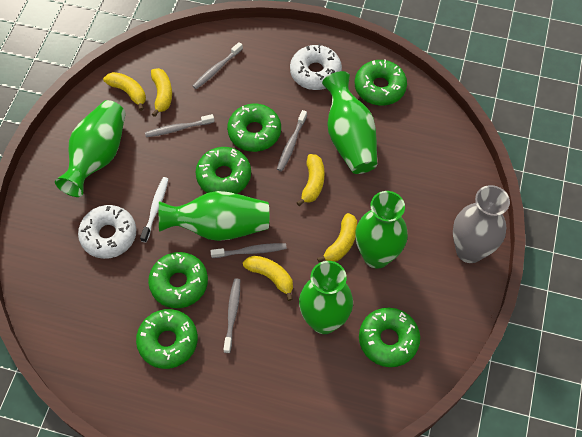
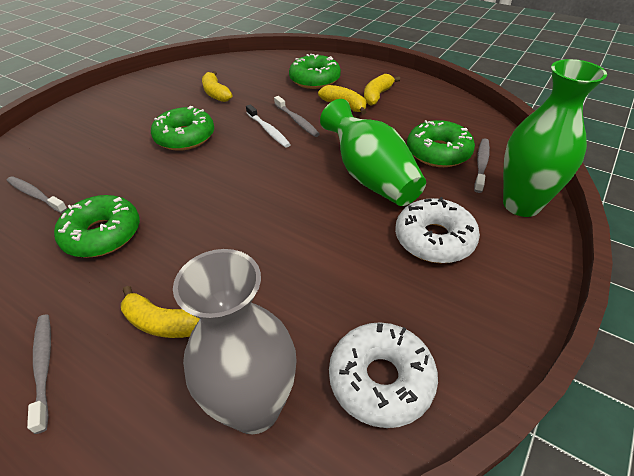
green donut: 6 -> 4
green vase: 5 -> 2
grey toothbrush: 5 -> 4
yellow banana: 5 -> 4

